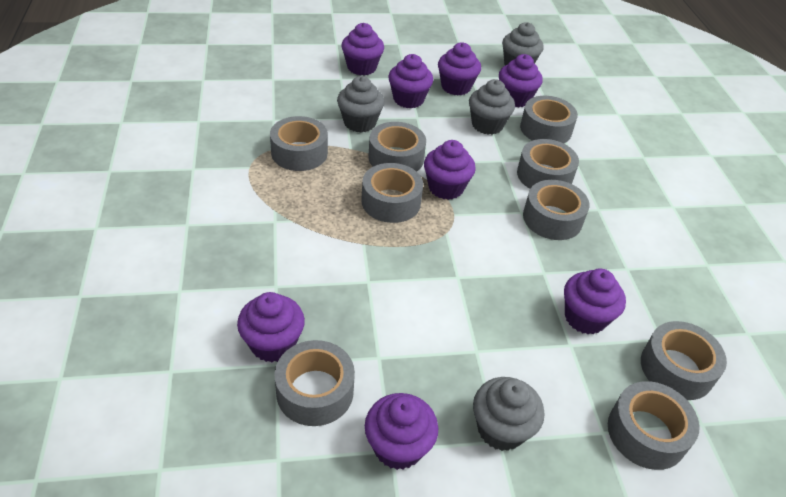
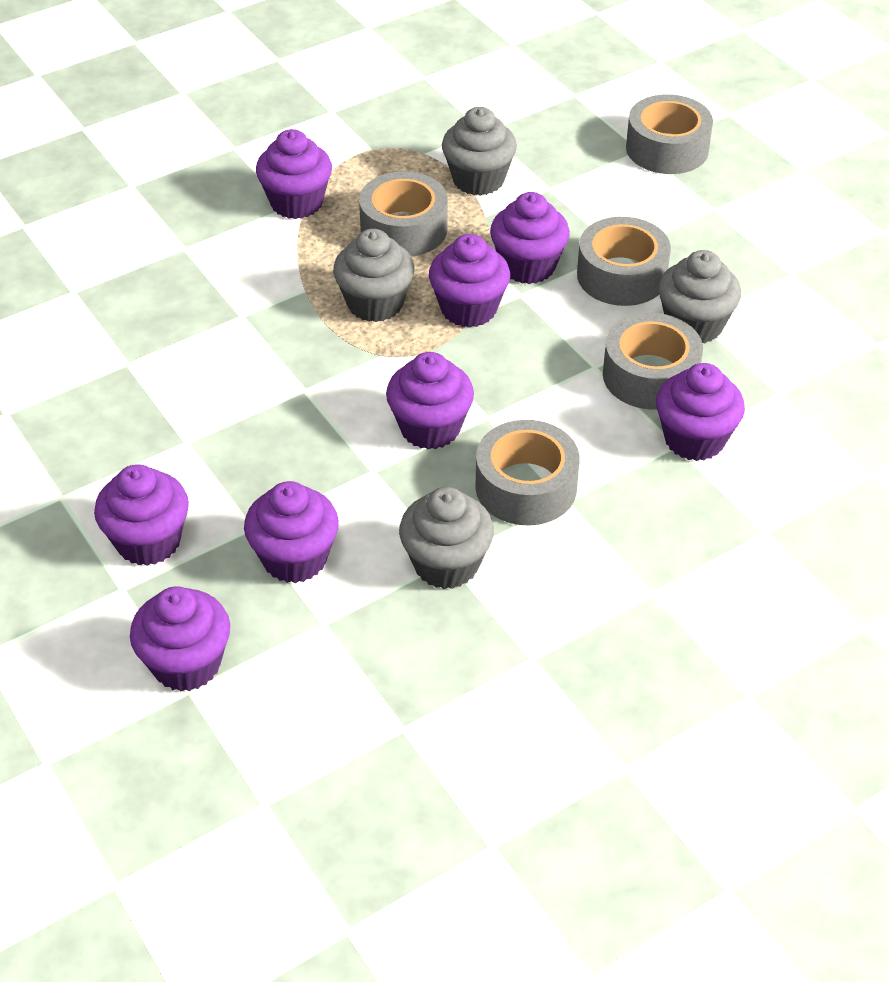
grey tape: 9 -> 5

